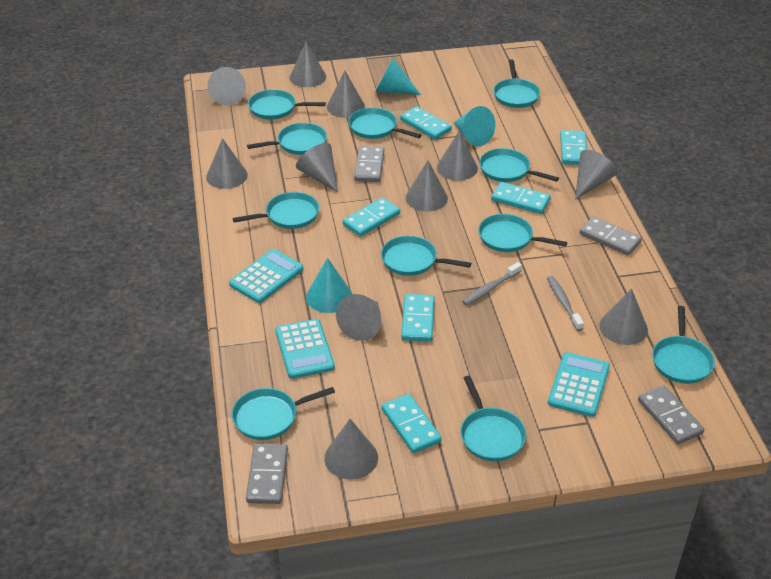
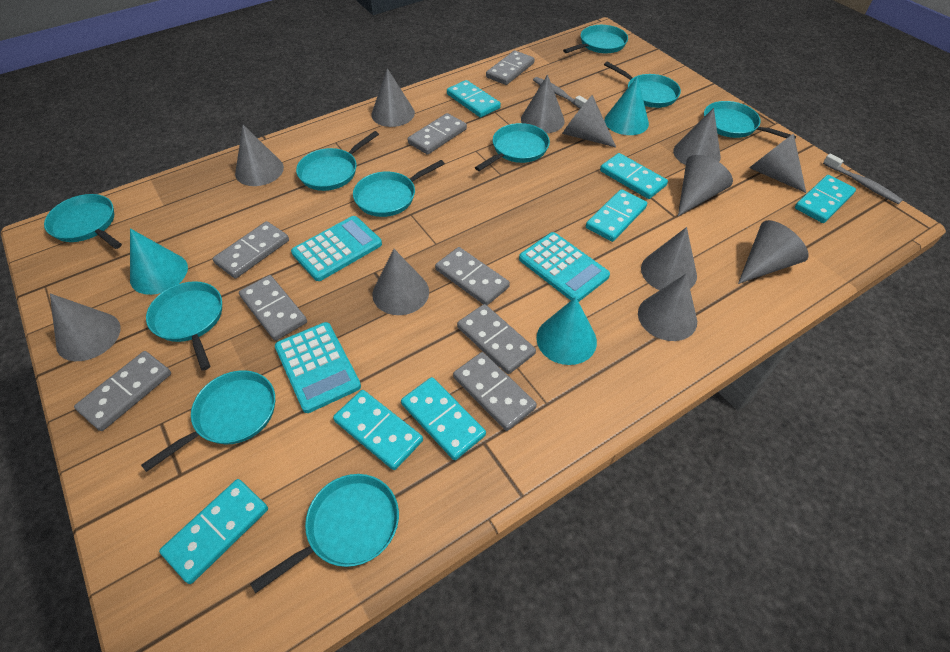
grey cone: 11 -> 12
grey domino: 4 -> 8
turquoise domino: 6 -> 7
turquoise pan: 11 -> 10

